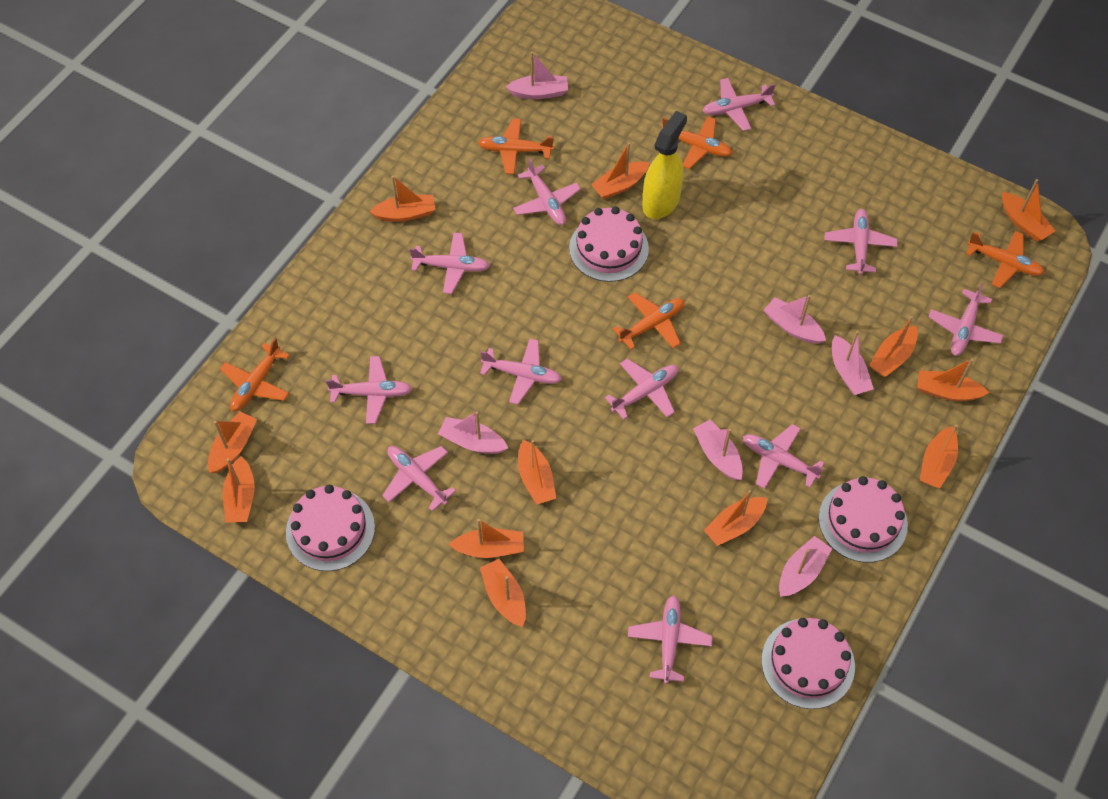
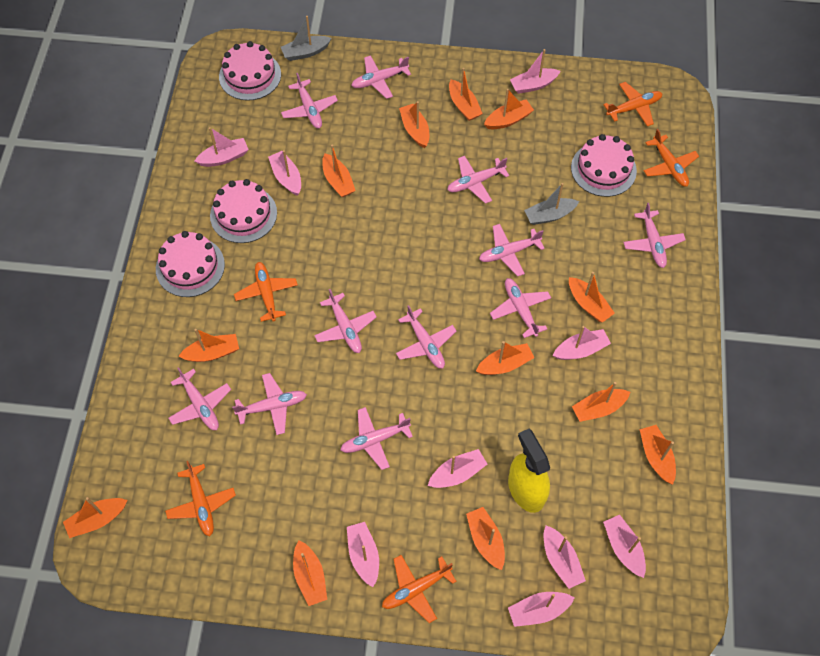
grey boat: 0 -> 2
pink boat: 6 -> 9

